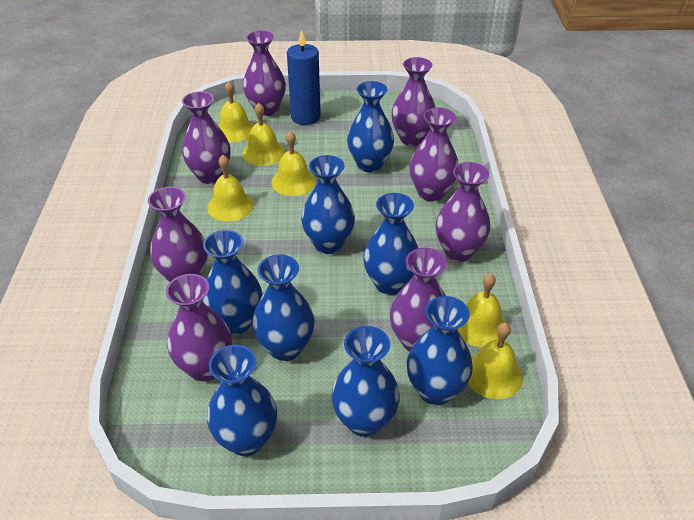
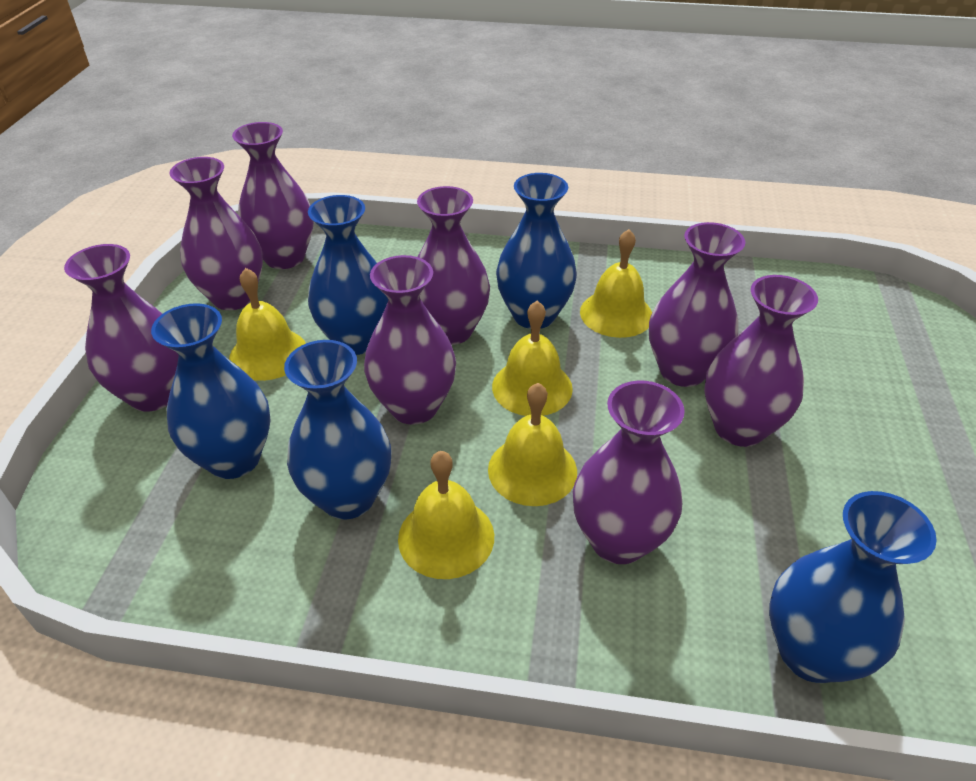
blue candle: 1 -> 0
blue vase: 8 -> 5
yellow bell: 6 -> 5

